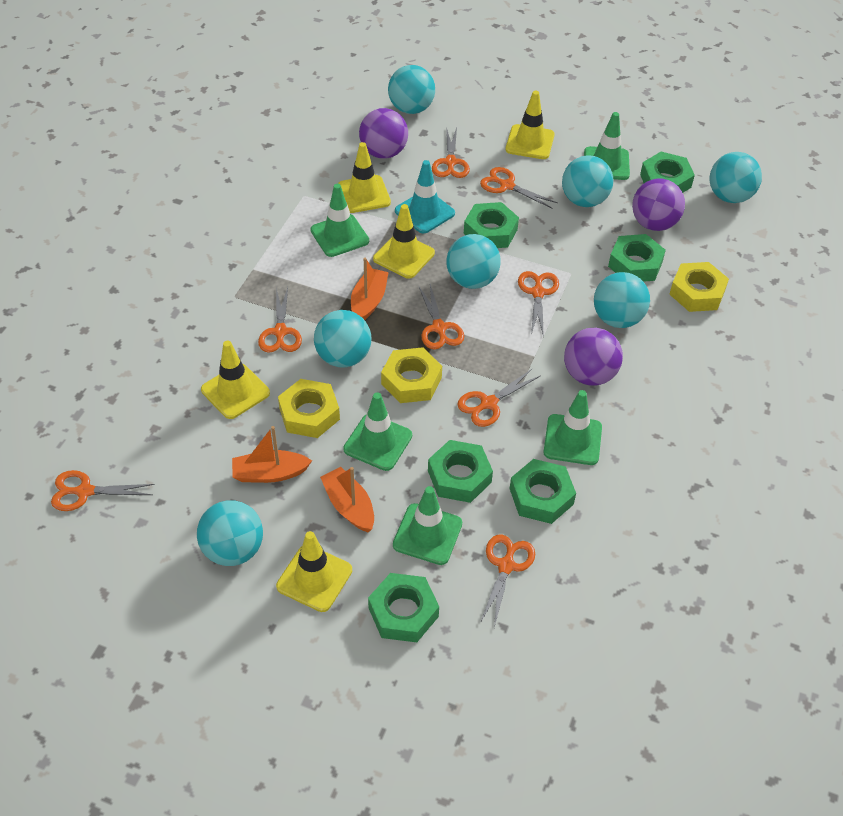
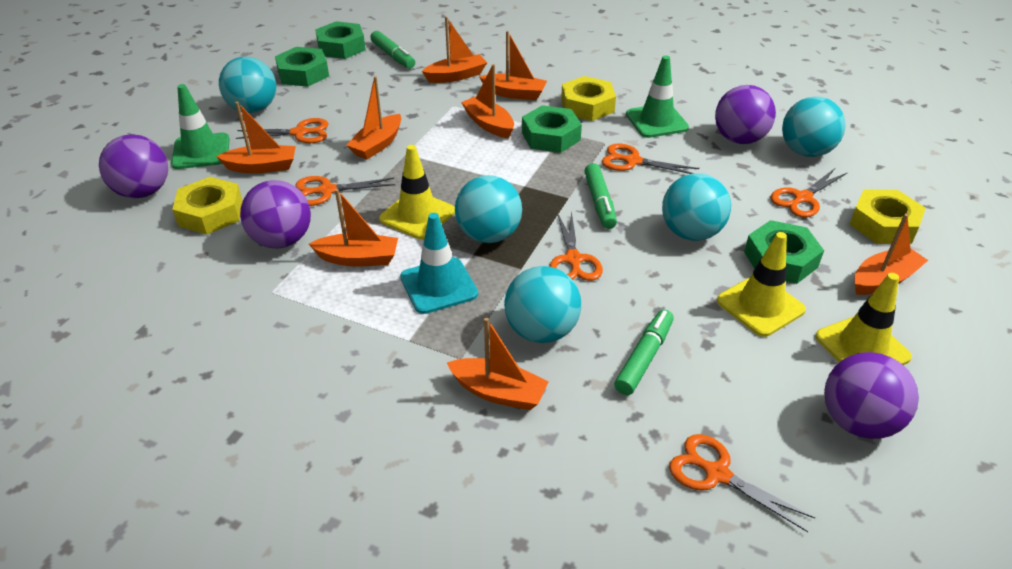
green marker: 0 -> 3
green nut: 6 -> 4
green traffic cone: 5 -> 2
orange boat: 3 -> 8
orange scissors: 8 -> 6
purple ball: 3 -> 4
turquoise ball: 7 -> 5
yellow traffic cone: 5 -> 3

